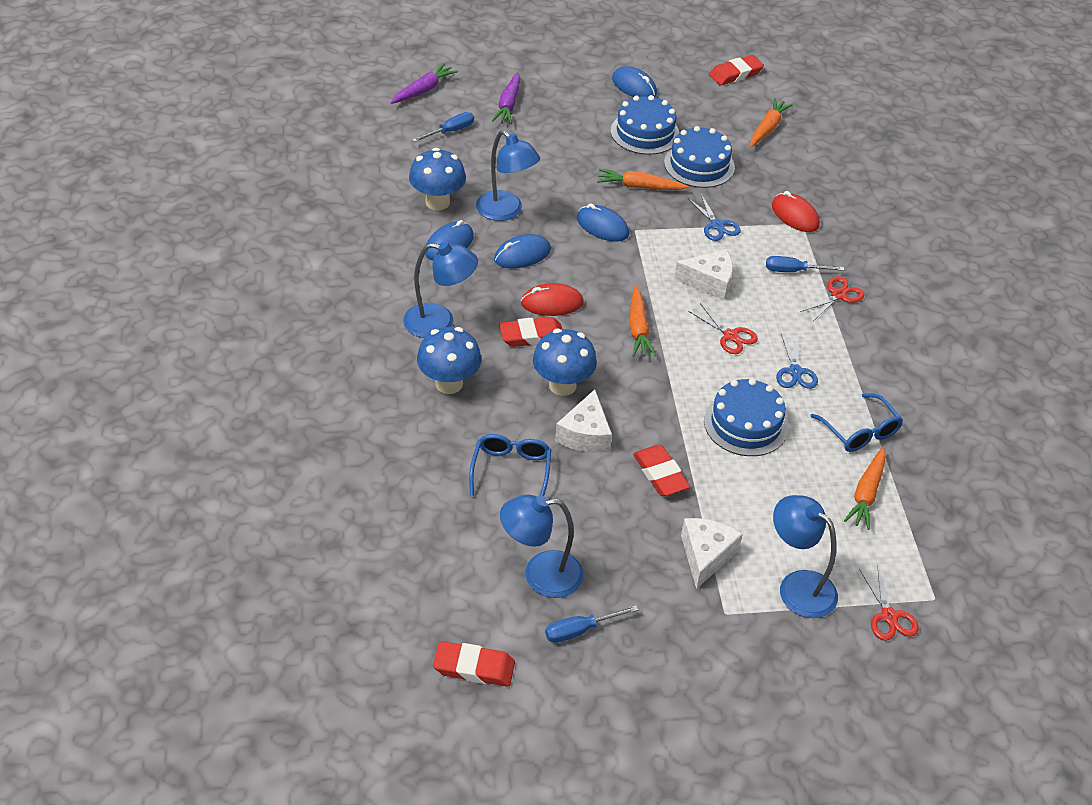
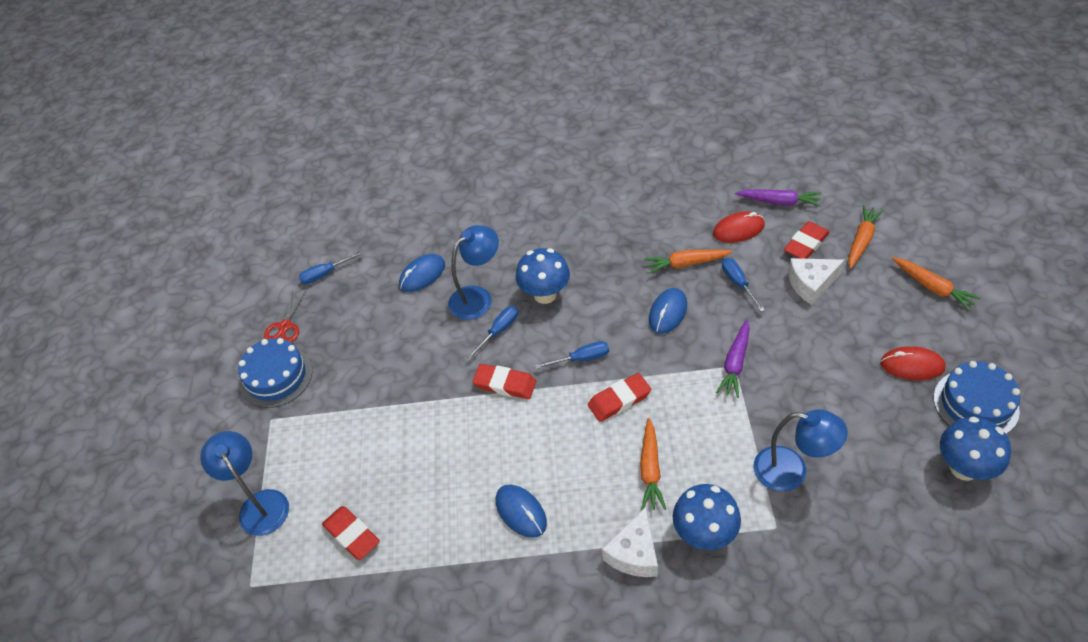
blue cake: 3 -> 2
blue glasses: 2 -> 0
blue lamp: 4 -> 3
blue mouse: 4 -> 3
blue scissors: 2 -> 0
blue screwdriver: 3 -> 4
red scissors: 3 -> 1
white cheese: 3 -> 2

